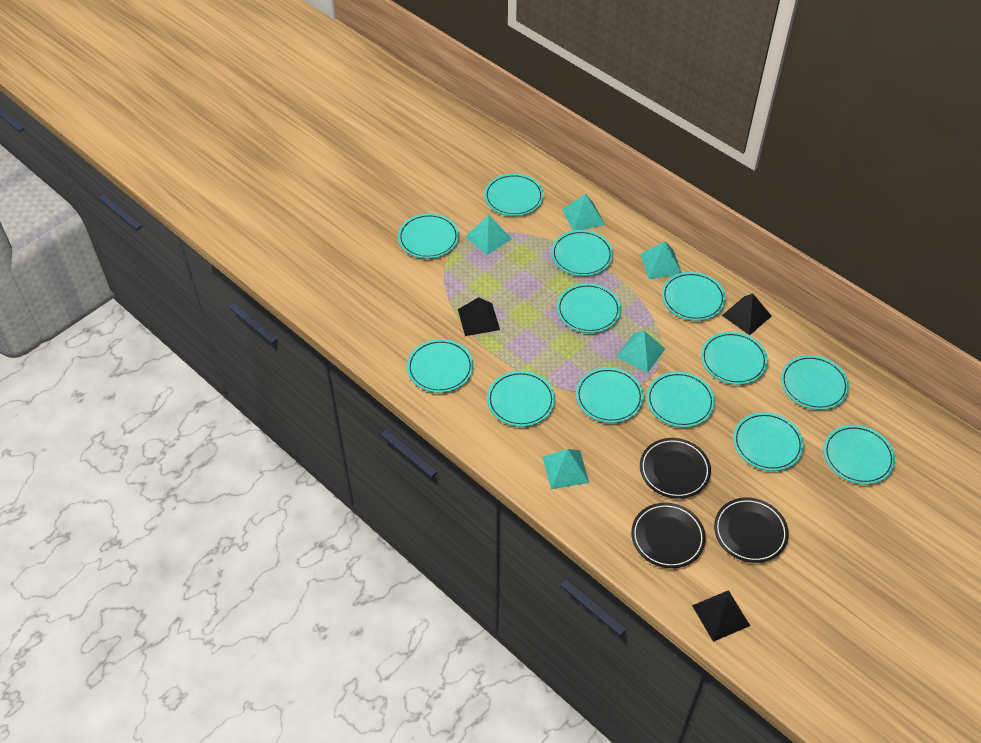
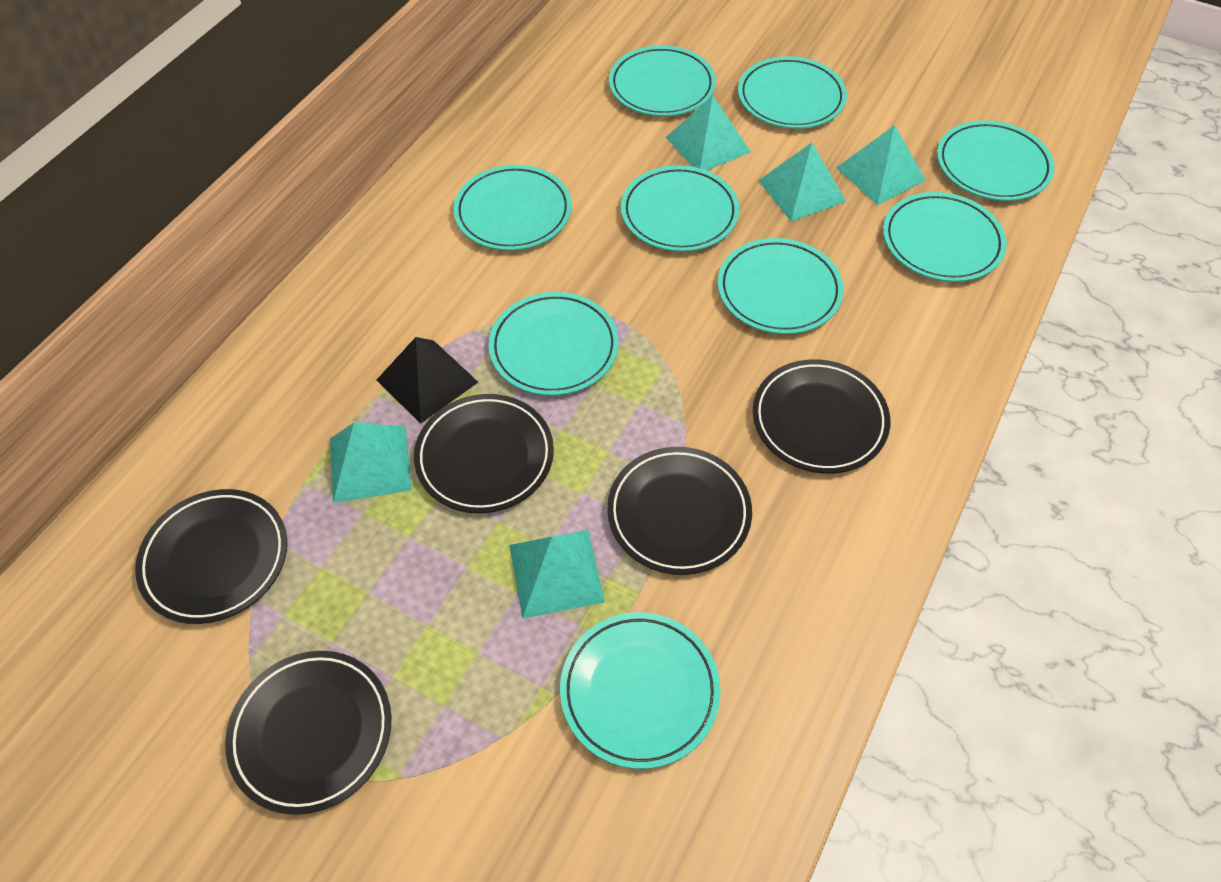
black plate: 3 -> 5
black pyramid: 3 -> 1
turquoise plate: 13 -> 9

